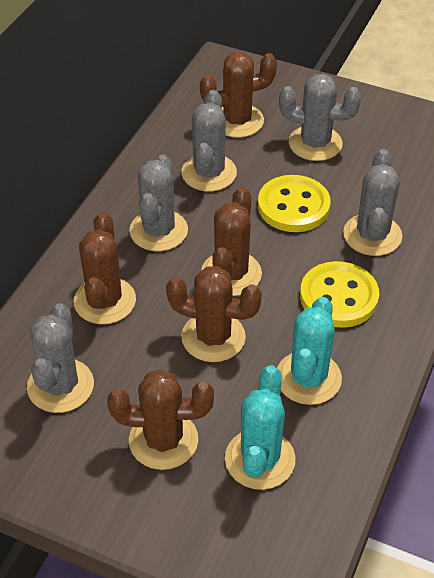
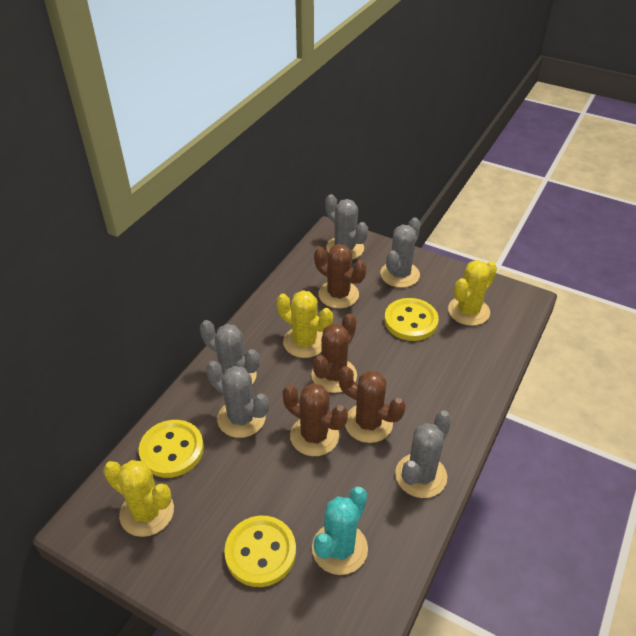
brown cactus: 5 -> 4
turquoise cactus: 2 -> 1
yellow button: 2 -> 3
yellow cactus: 0 -> 3

